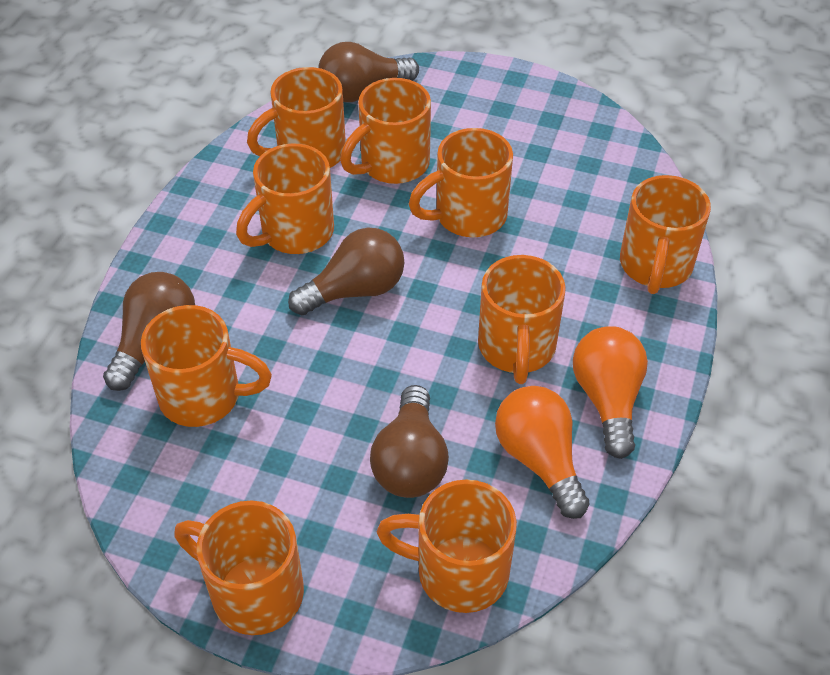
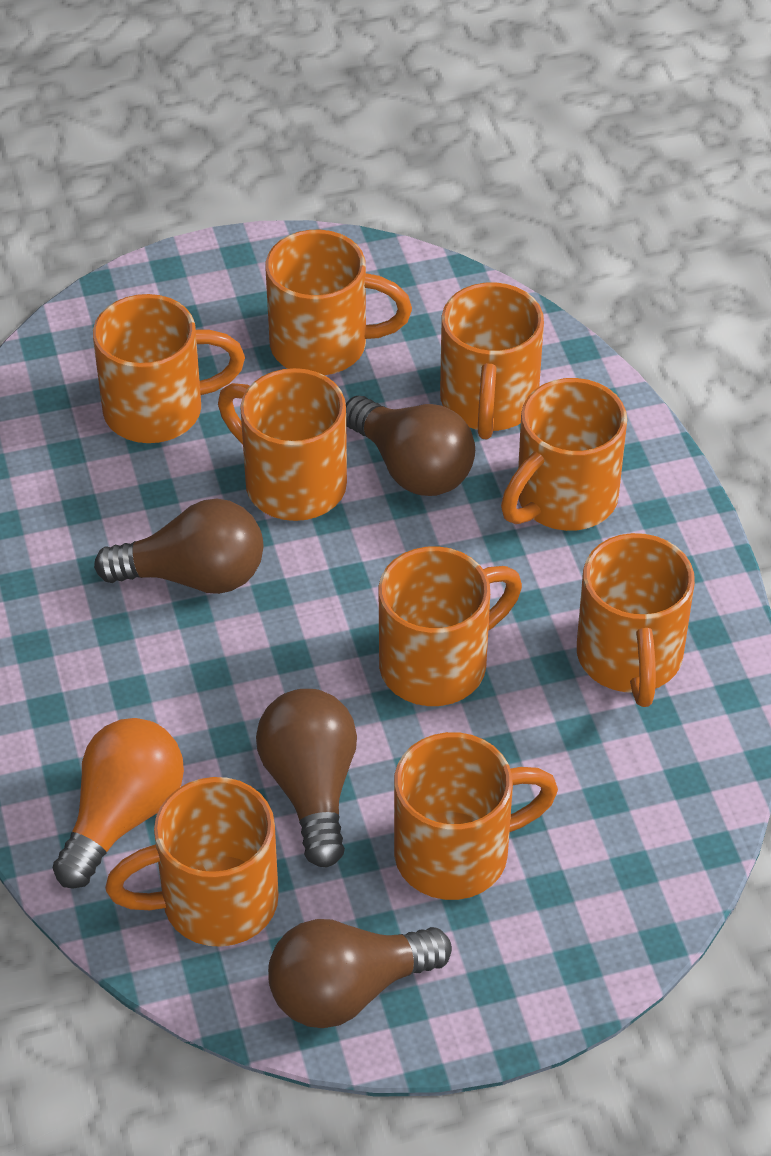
orange light bulb: 2 -> 1

